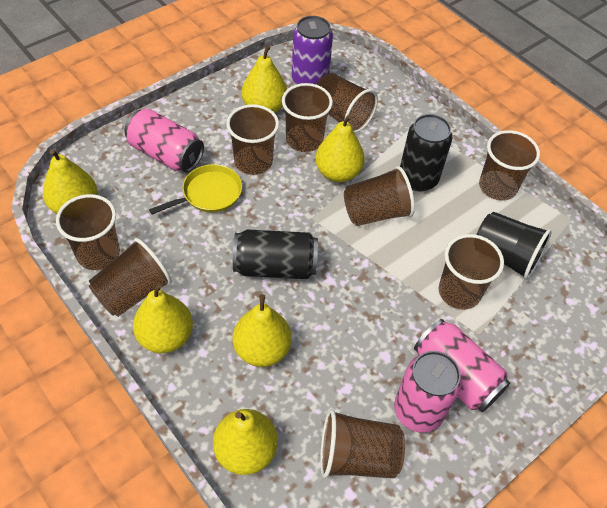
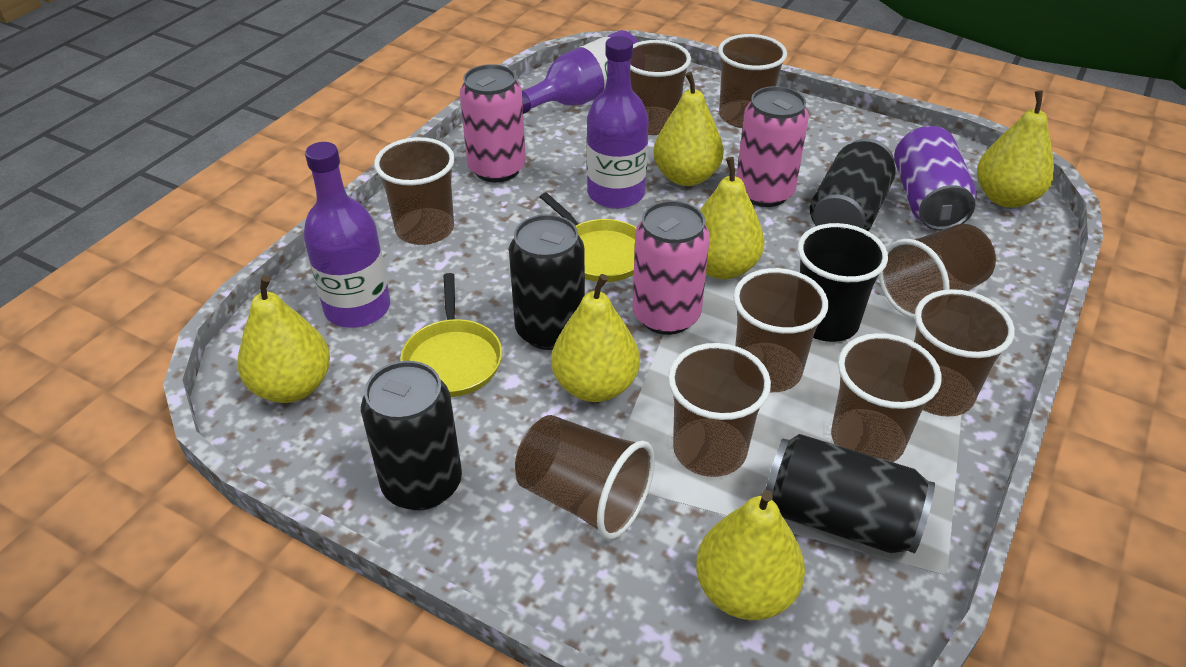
black can: 2 -> 4
purple bottle: 0 -> 3
yellow pan: 1 -> 2

